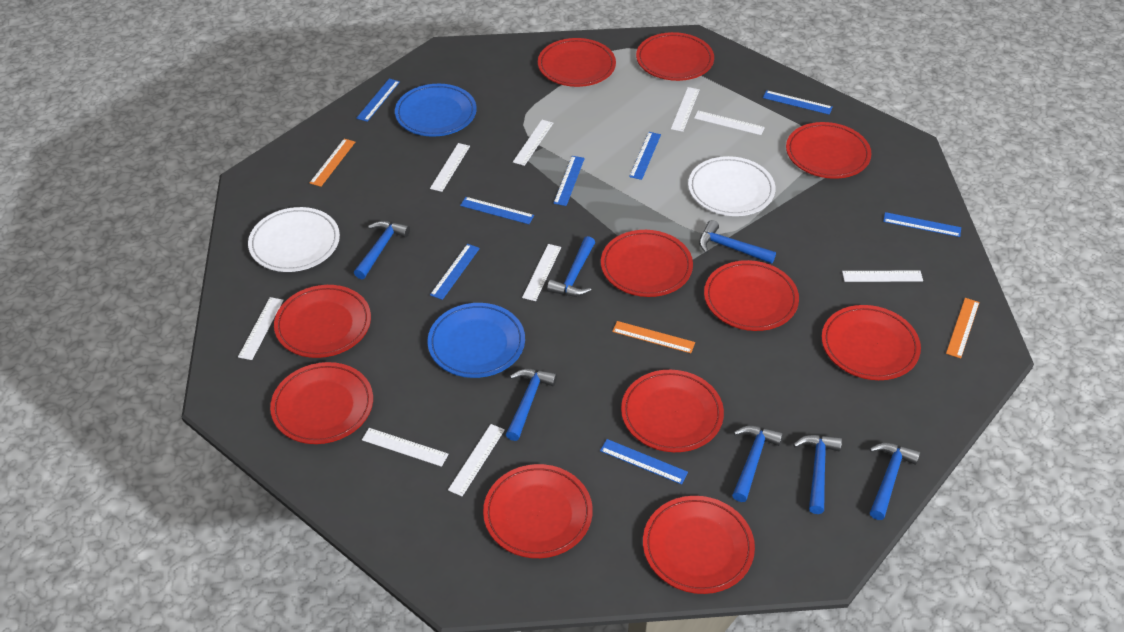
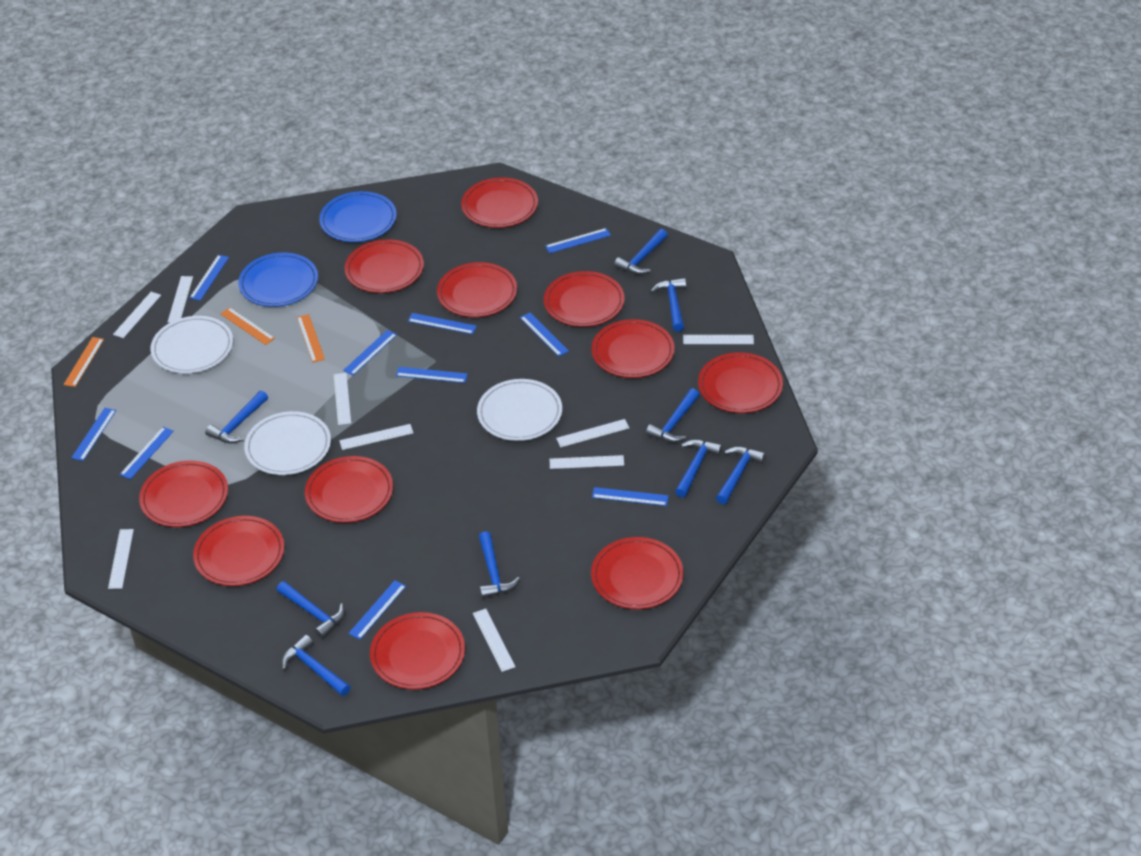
blue hammer: 7 -> 9
blue ruler: 8 -> 10
white plate: 2 -> 3

